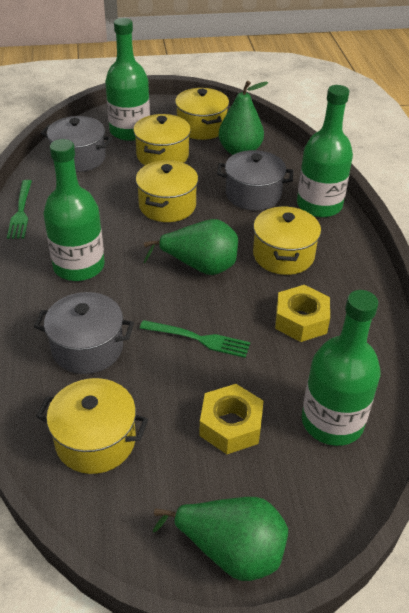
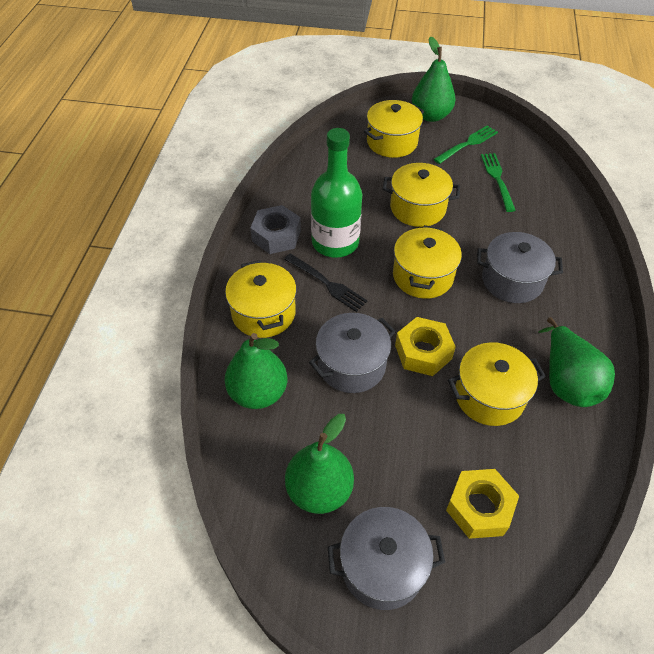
black fork: 0 -> 1
green bottle: 4 -> 1
green pear: 3 -> 4
grey nut: 0 -> 1

